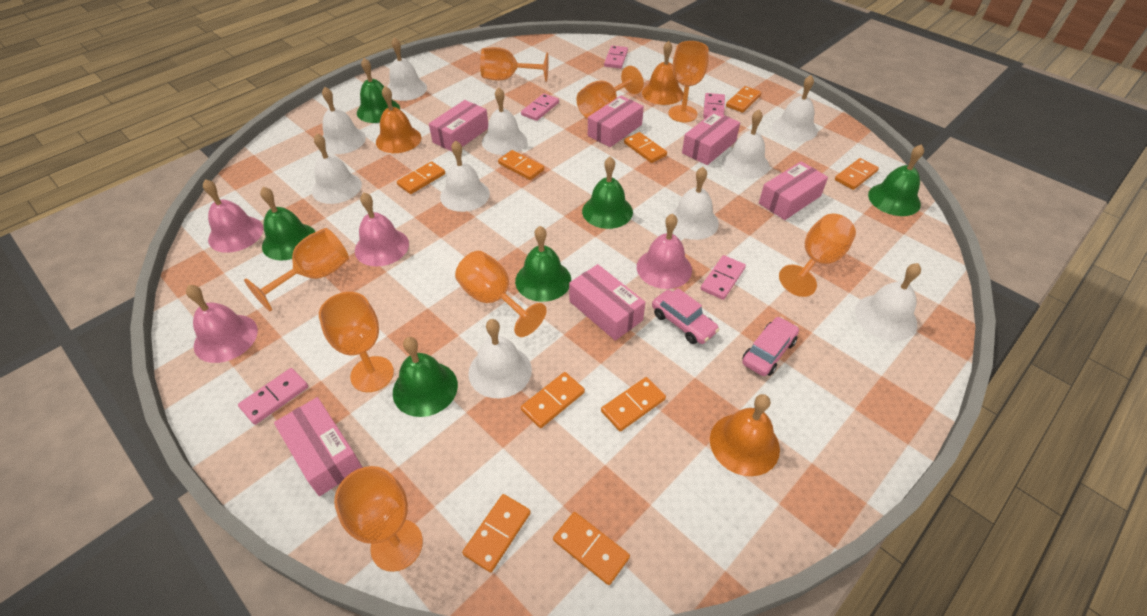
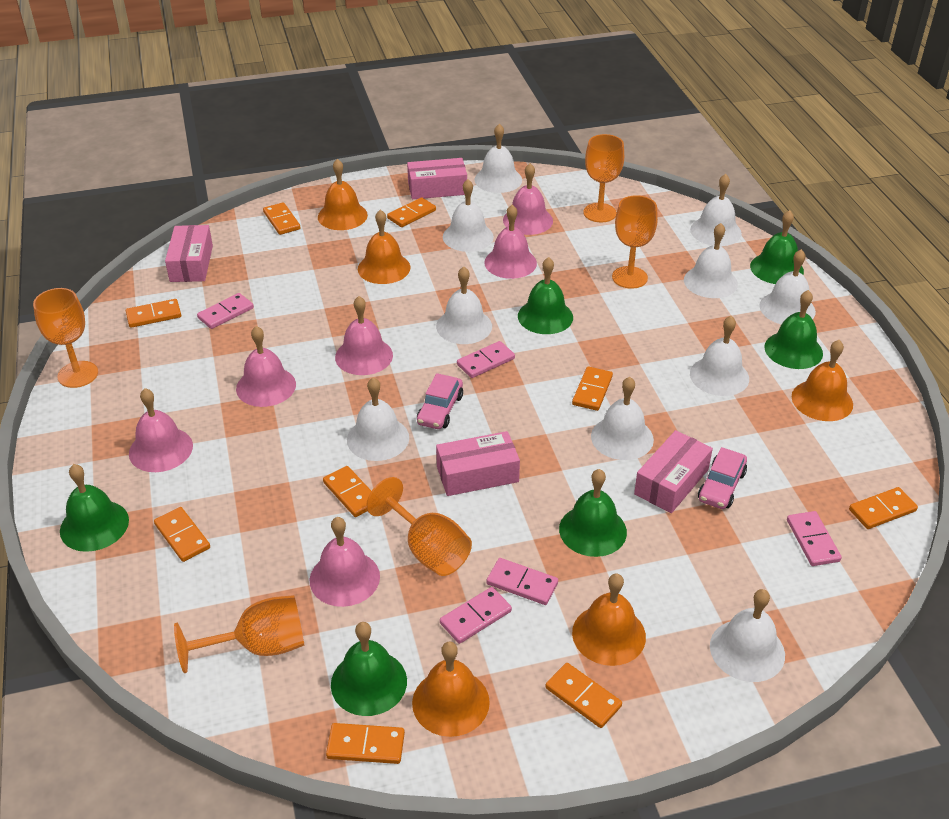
orange bell: 3 -> 5
orange goblet: 8 -> 5
pink bell: 4 -> 6
pink box: 6 -> 4

